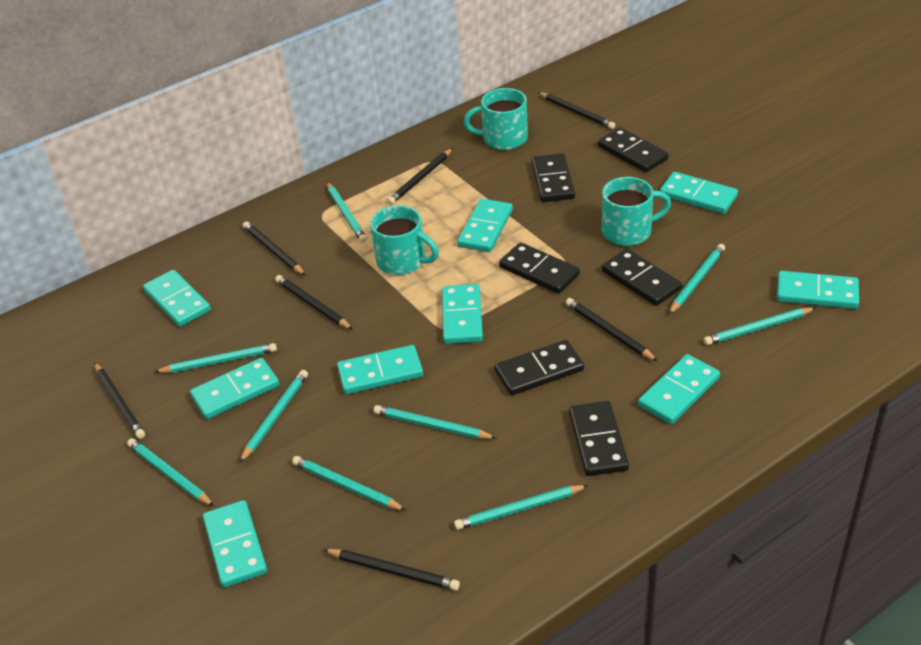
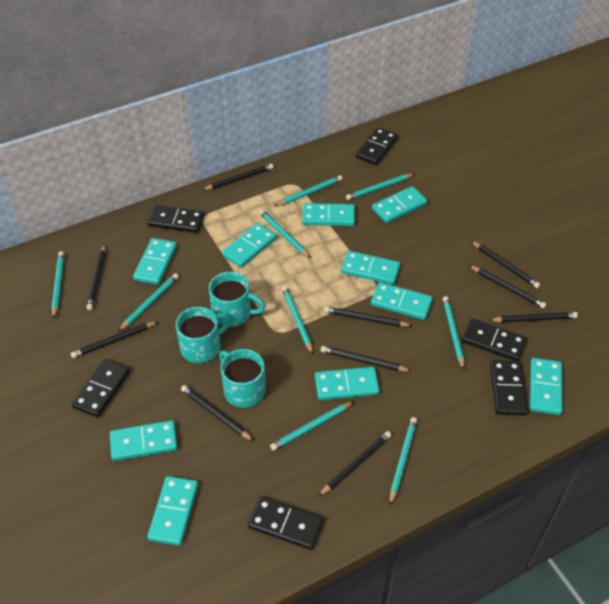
black pencil: 7 -> 10
turquoise domino: 9 -> 10

